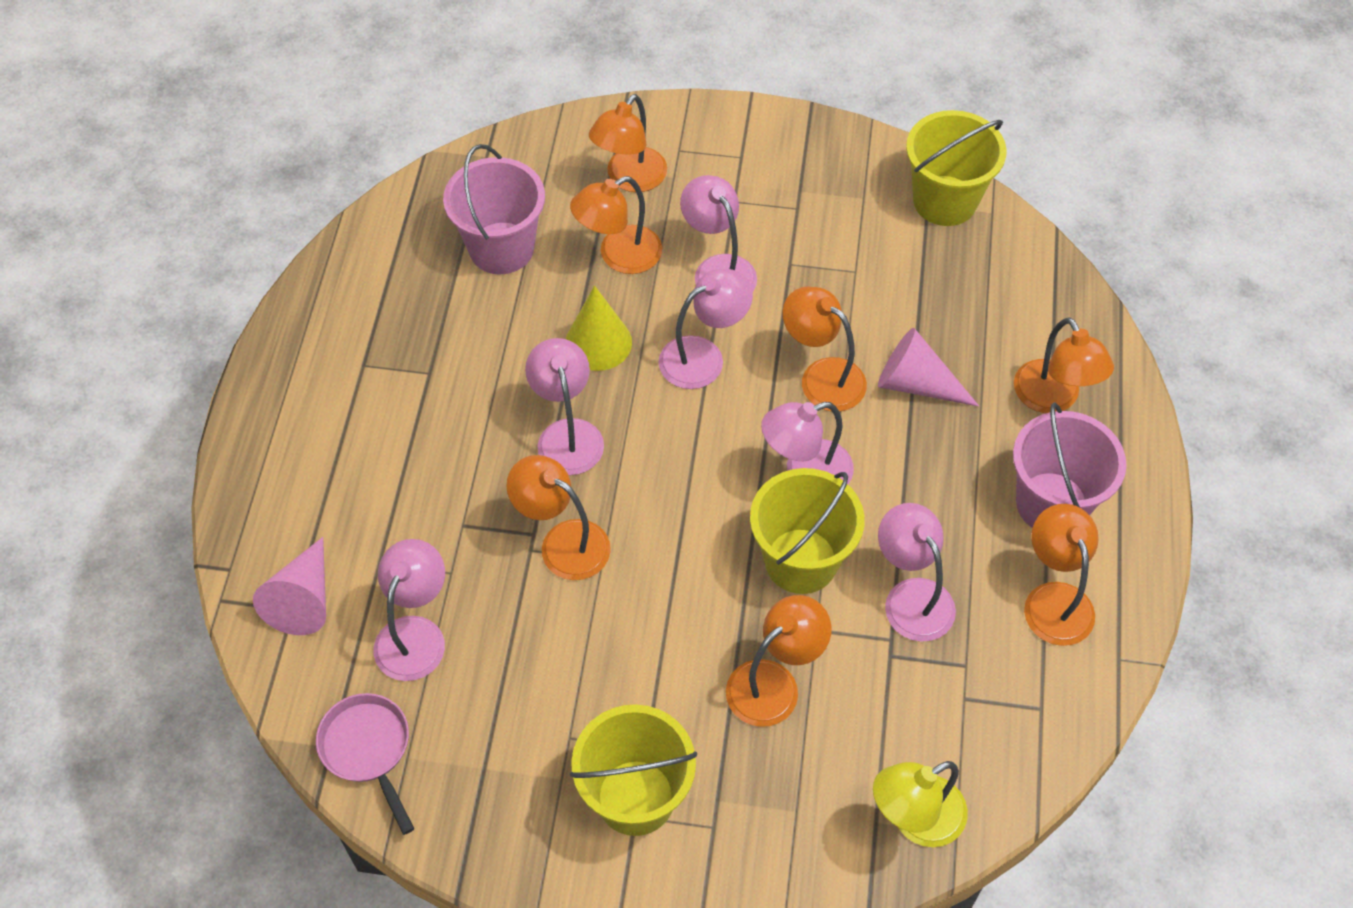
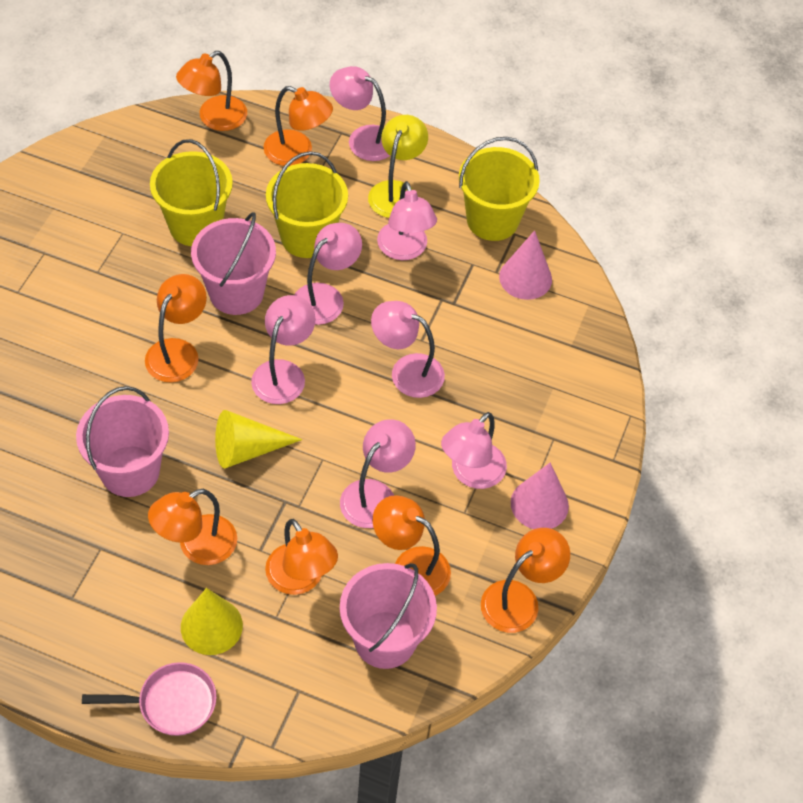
pink bucket: 2 -> 3
pink lamp: 6 -> 7
yellow cone: 1 -> 2

